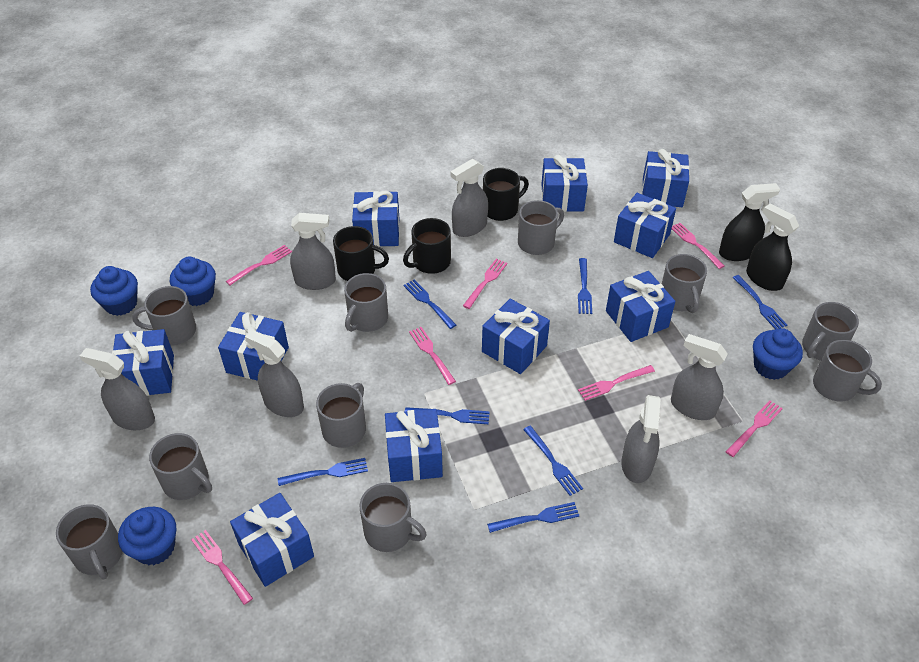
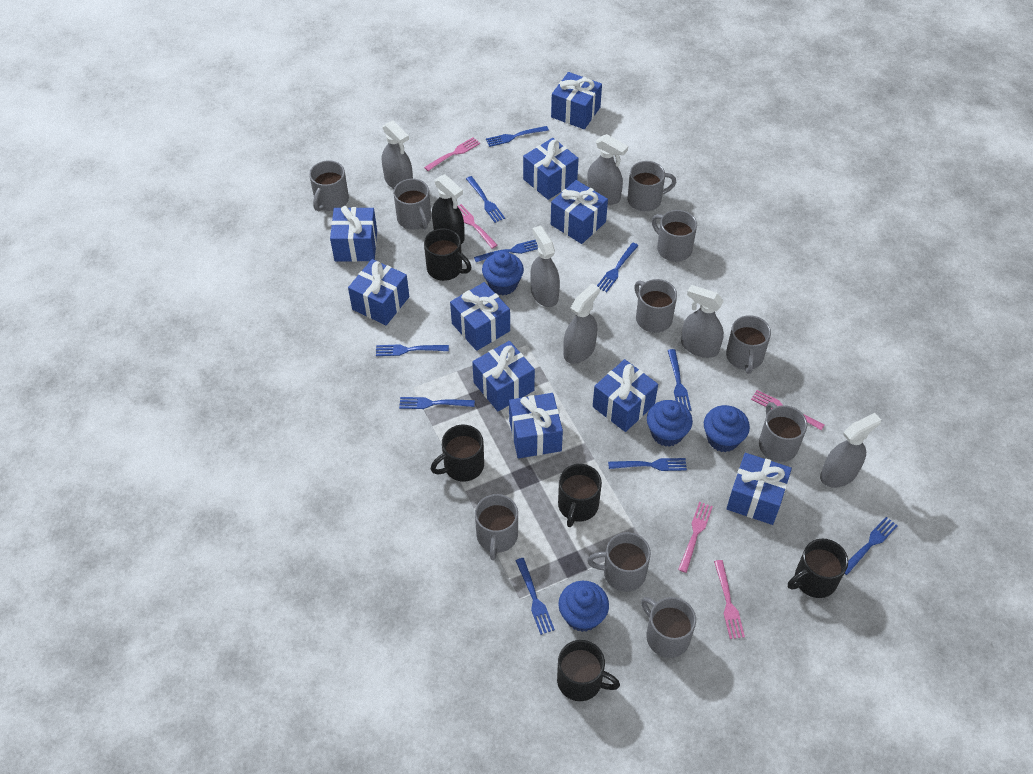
black mug: 3 -> 5
black spray bottle: 2 -> 1
blue fork: 7 -> 10
pink fork: 7 -> 5

